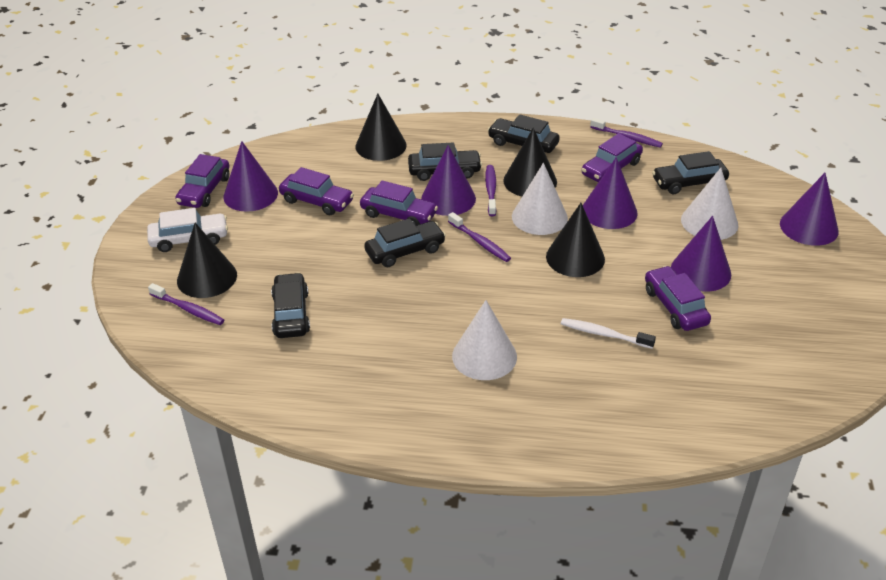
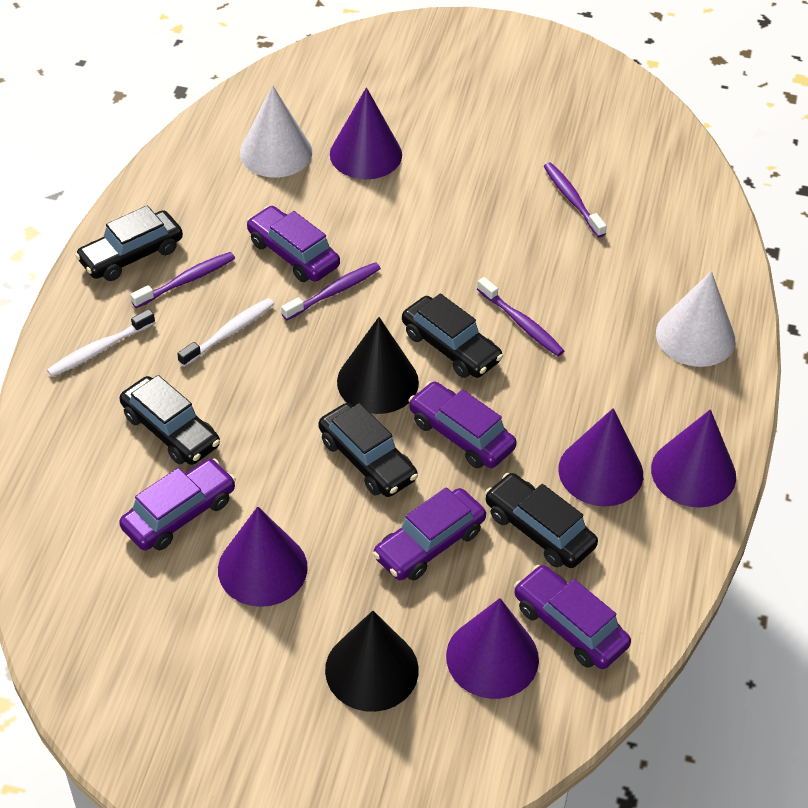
black cone: 4 -> 2
white car: 1 -> 0
white cone: 3 -> 2
white toothbrush: 1 -> 2

